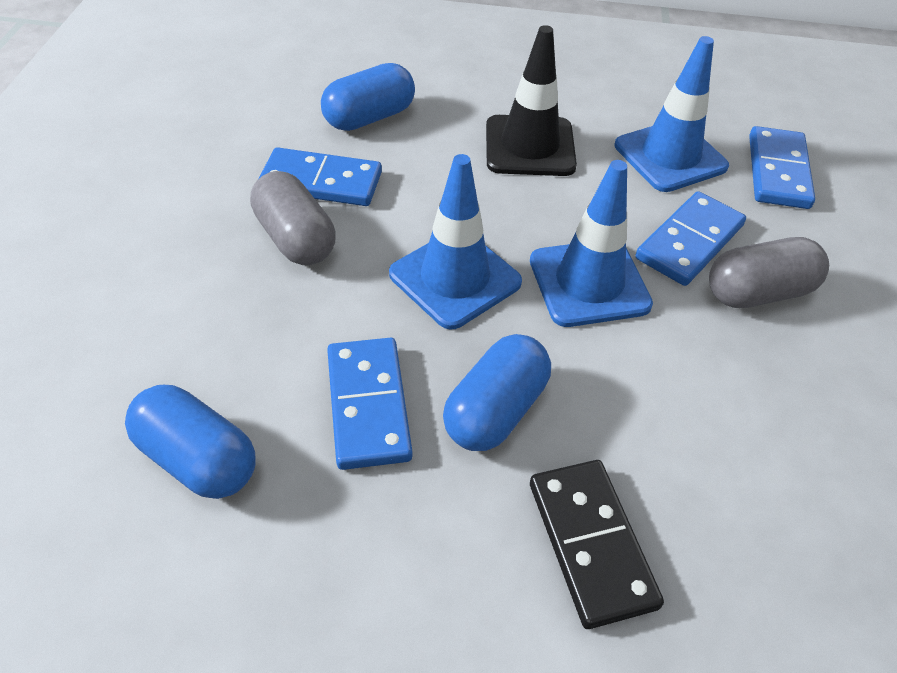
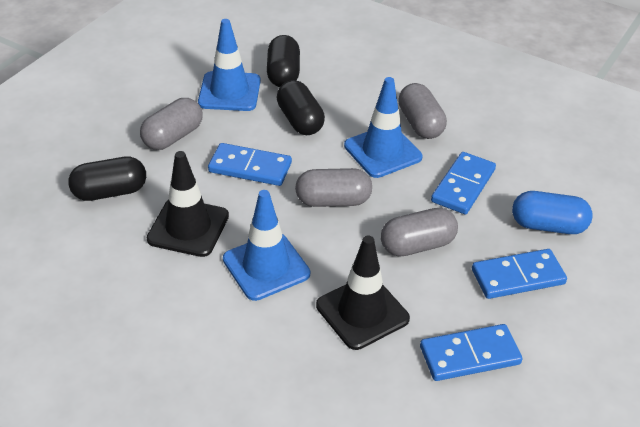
black capsule: 0 -> 3
black domino: 1 -> 0
black traffic cone: 1 -> 2
blue capsule: 3 -> 1
grey capsule: 2 -> 4

